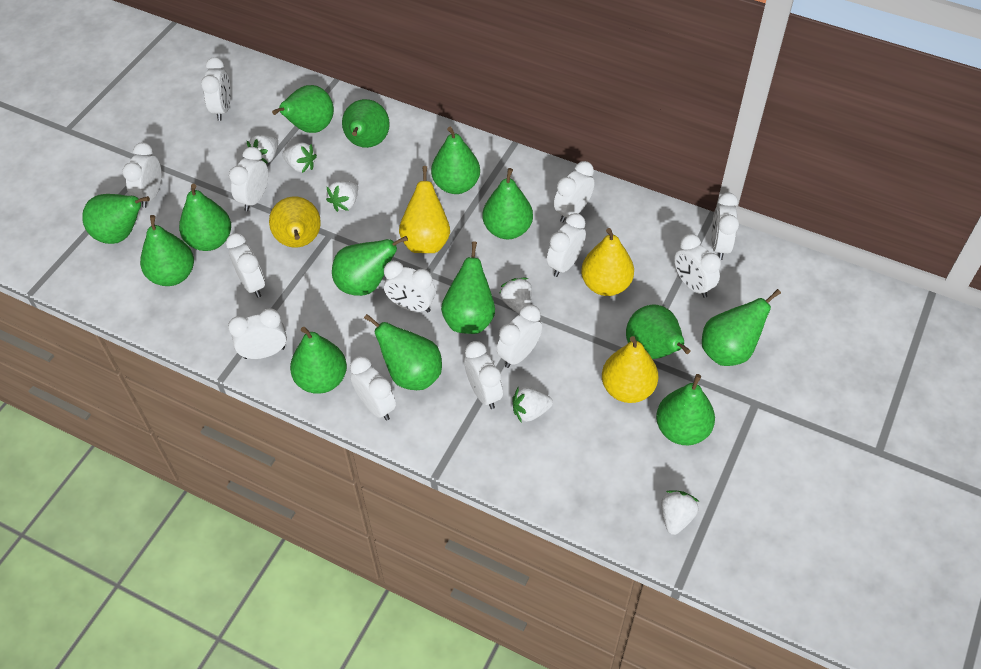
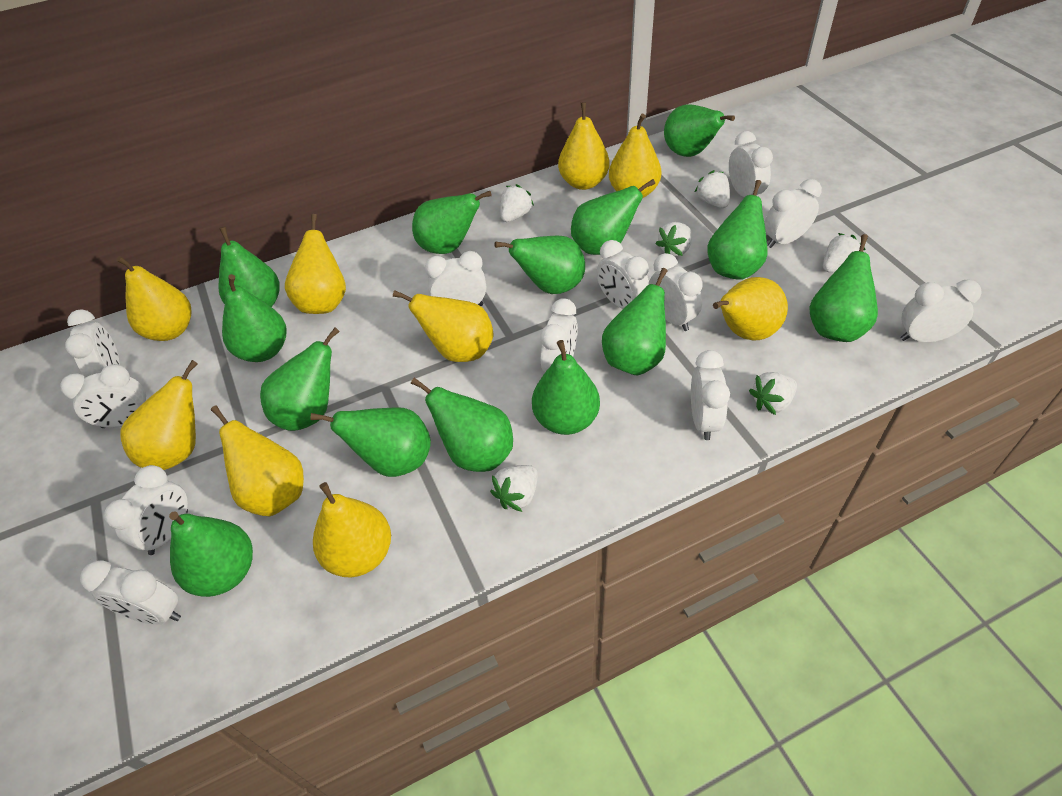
white clock: 13 -> 12
yellow pear: 4 -> 9

